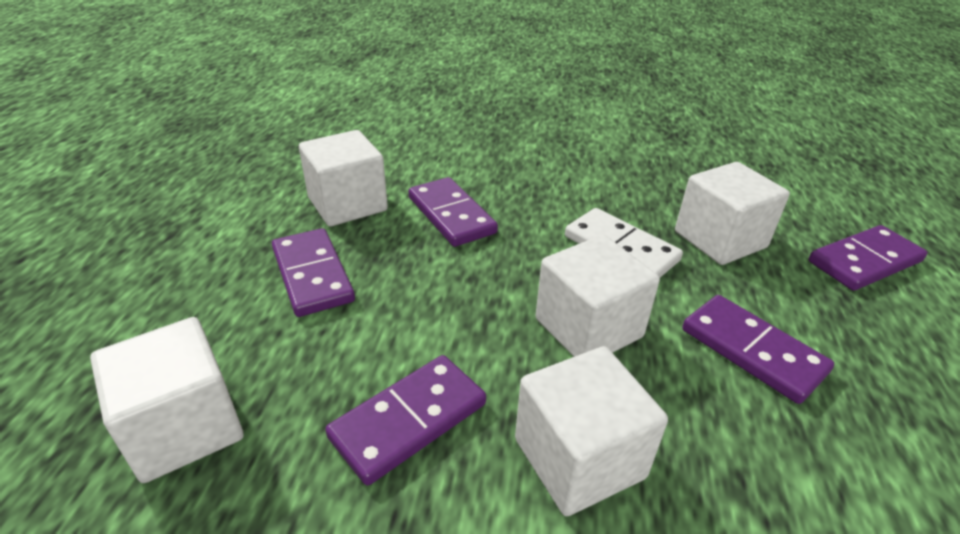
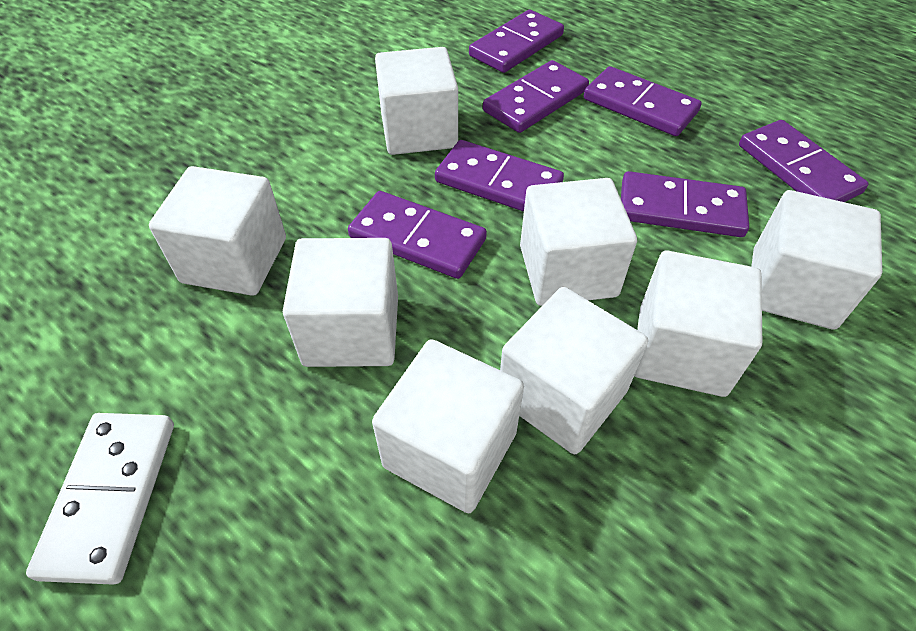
purple domino: 5 -> 7
white cube: 5 -> 8

